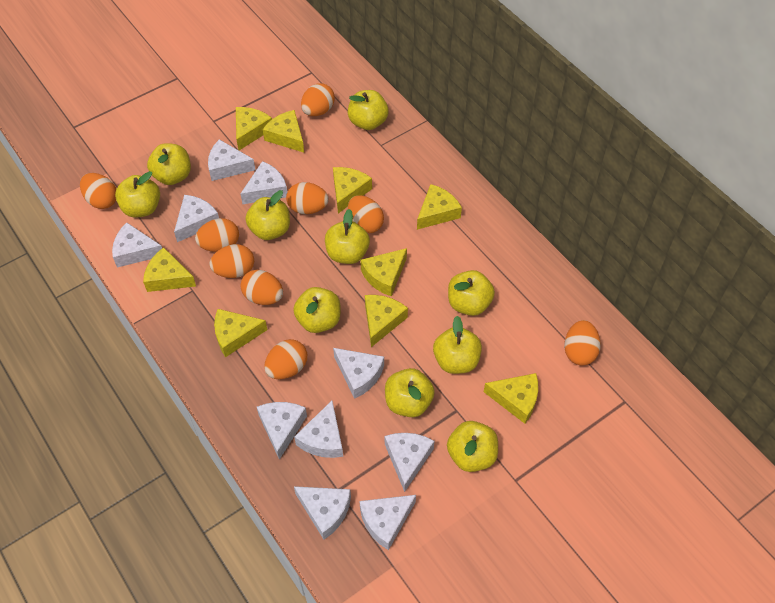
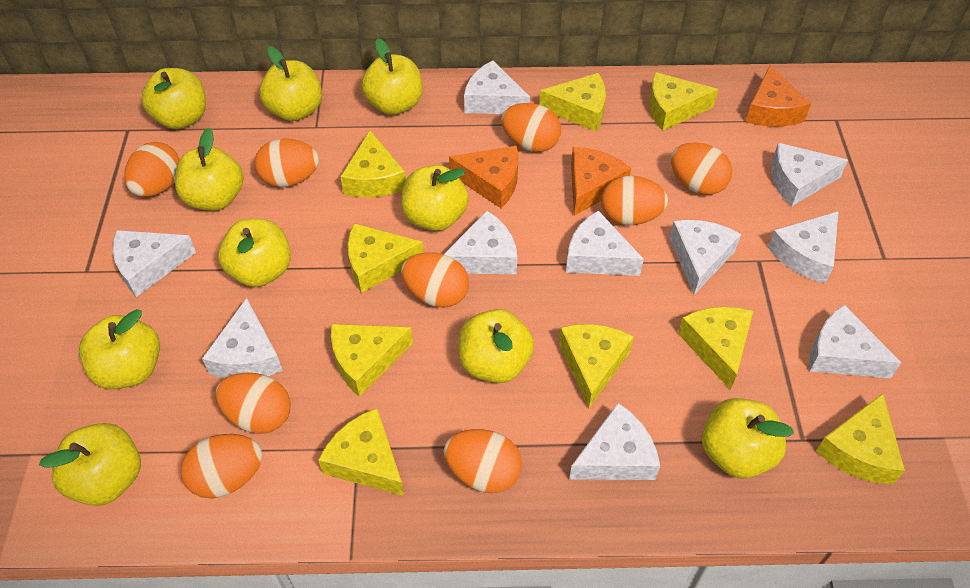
orange cheese: 0 -> 3

